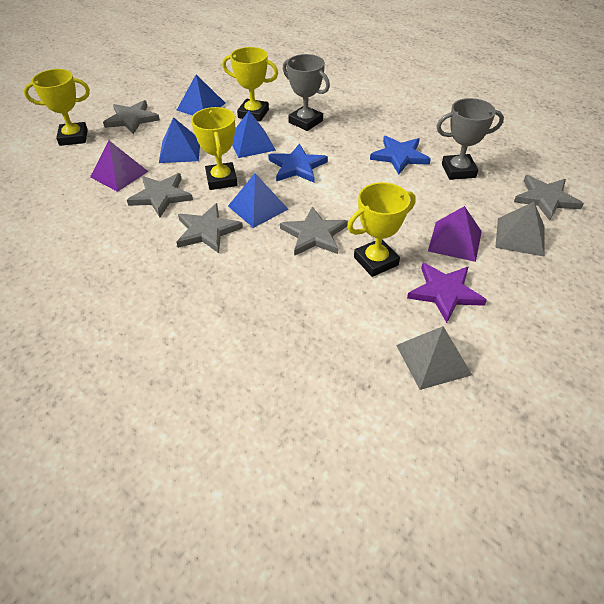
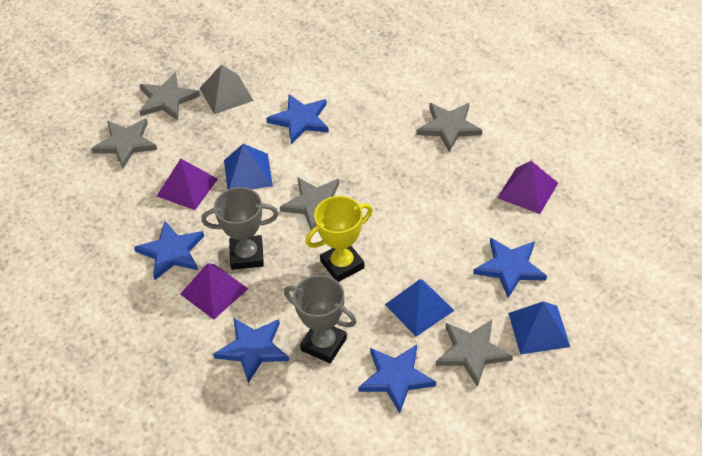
blue pyramid: 4 -> 3
blue star: 2 -> 5
grey pyramid: 2 -> 1
purple pyramid: 2 -> 3
purple star: 1 -> 0
yellow trophy: 4 -> 1

